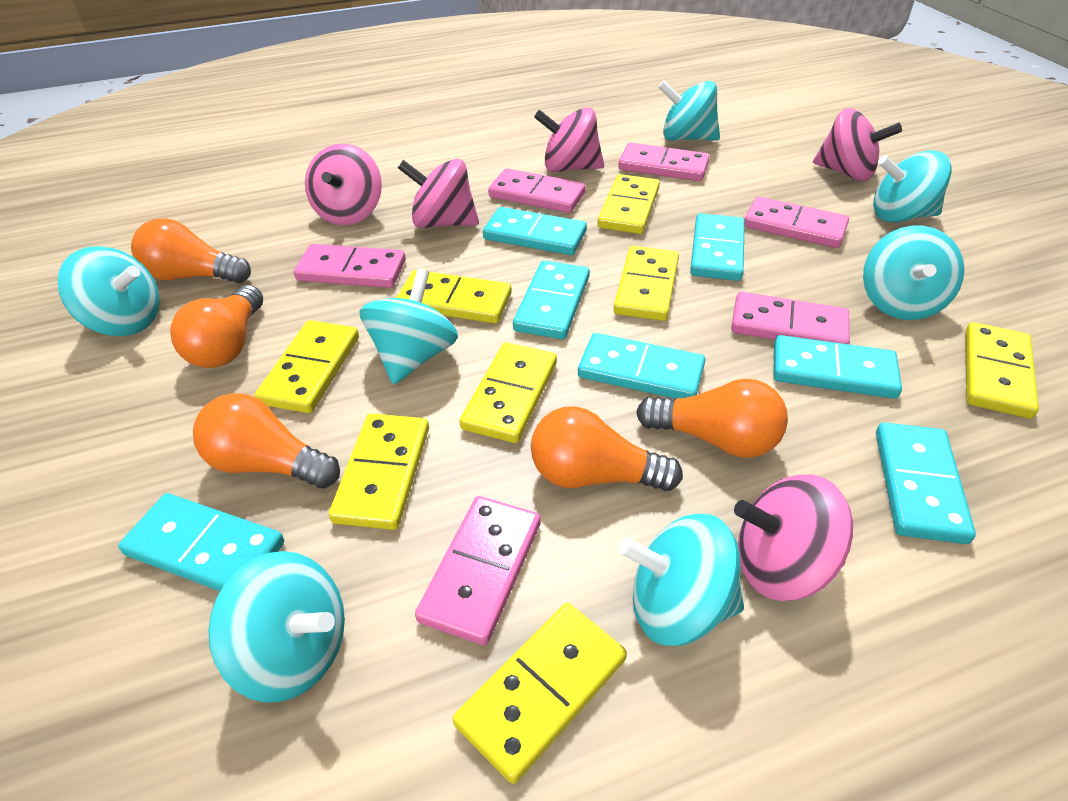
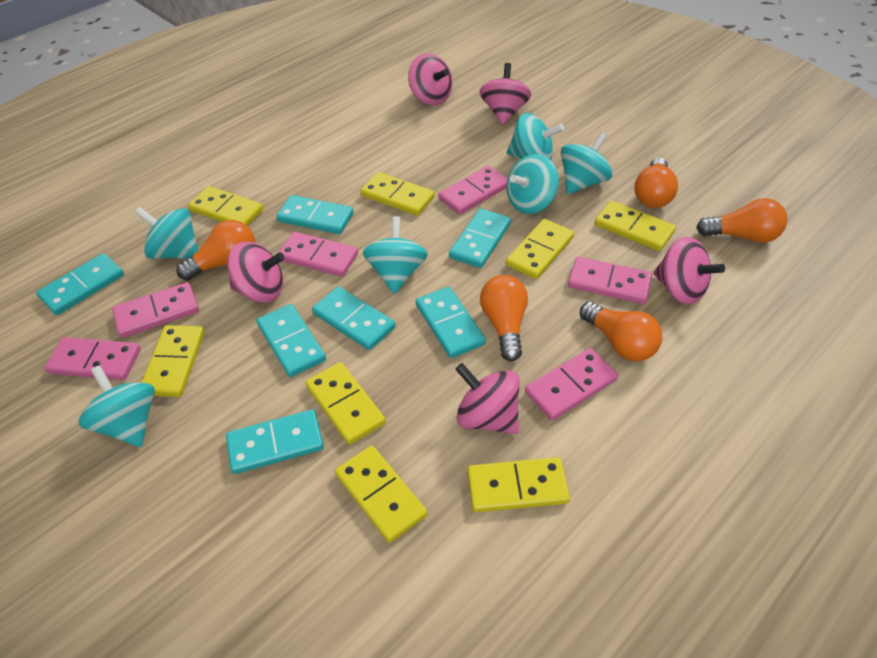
turquoise spinning top: 7 -> 6

